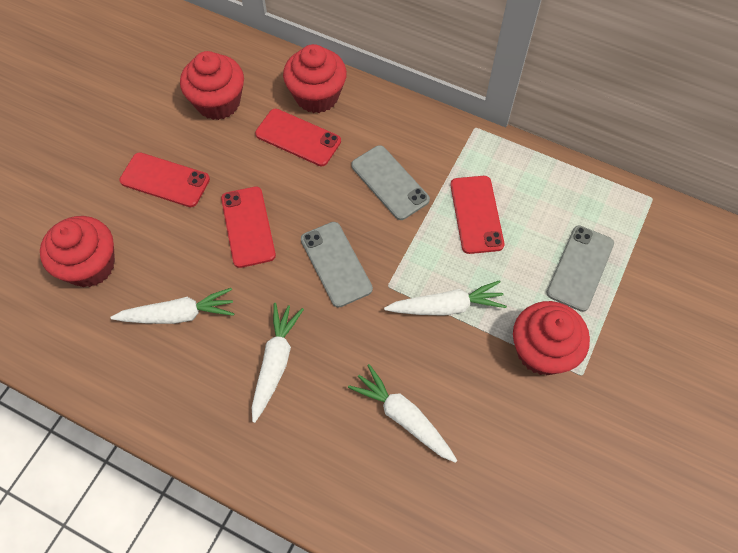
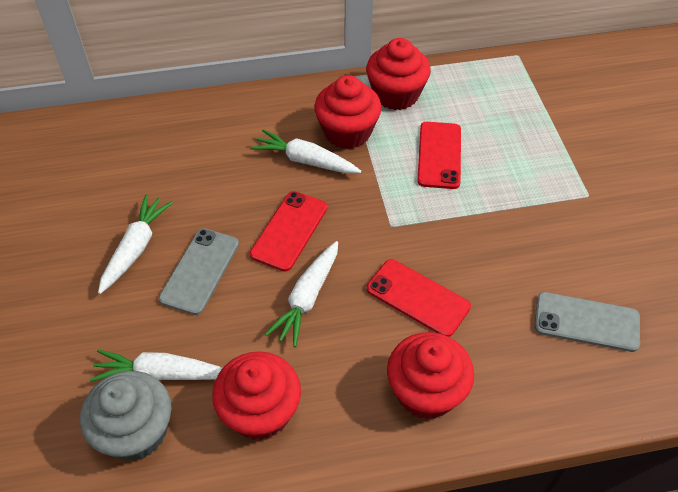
grey cupcake: 0 -> 1
grey phone: 3 -> 2
red phone: 4 -> 3

